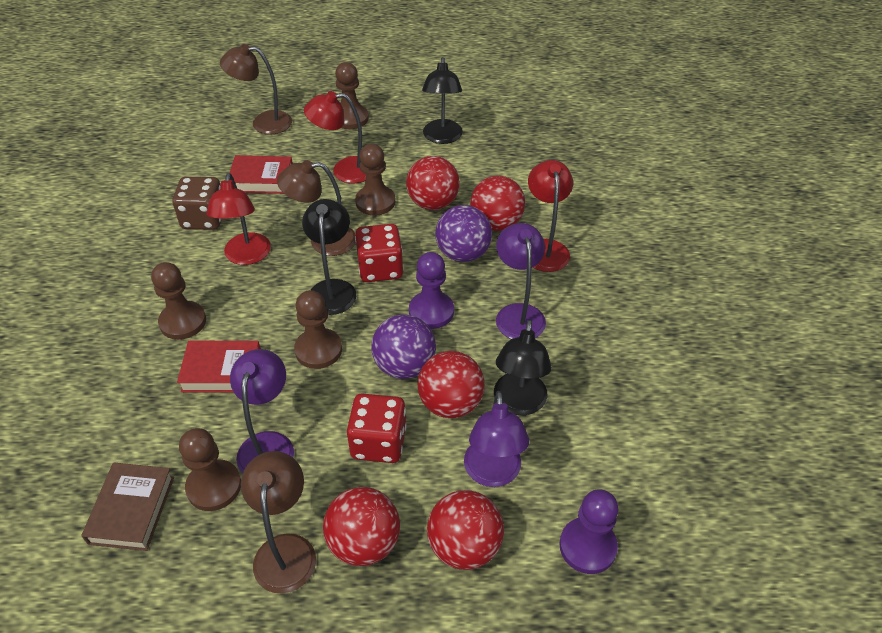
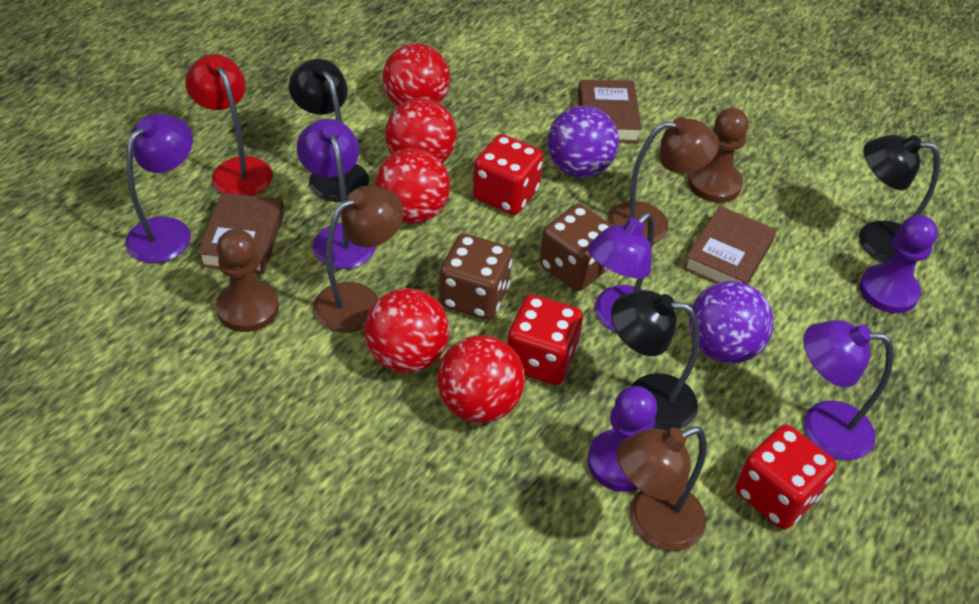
brown book: 1 -> 3
brown dice: 1 -> 2
brown pawn: 5 -> 2
purple lamp: 3 -> 4
red book: 2 -> 0
red dice: 2 -> 3
red lamp: 3 -> 1

